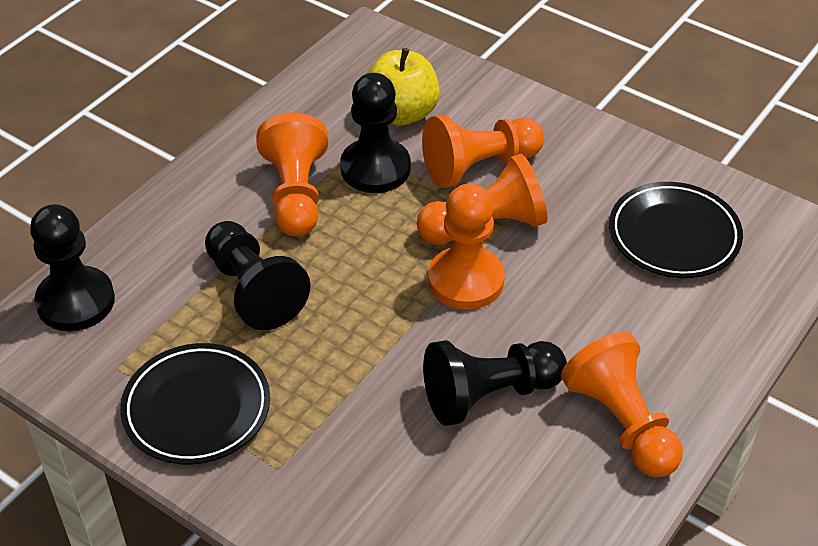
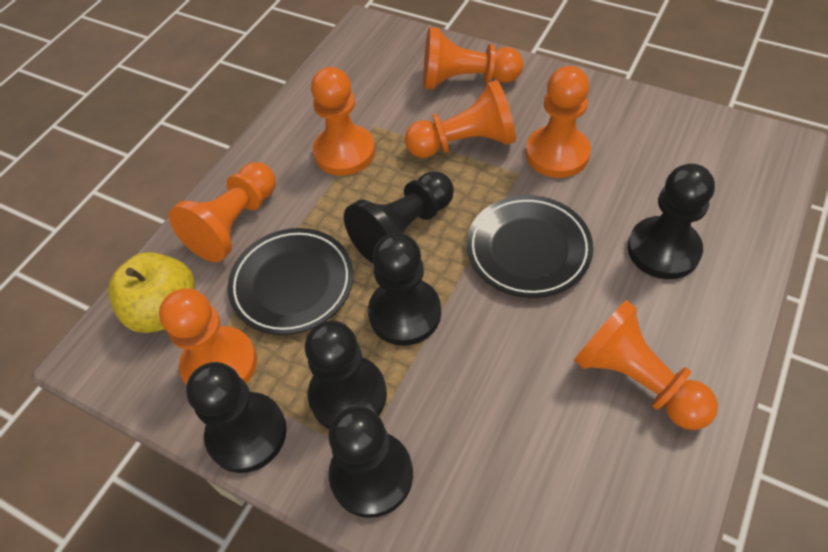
black pawn: 4 -> 6
orange pawn: 5 -> 7

